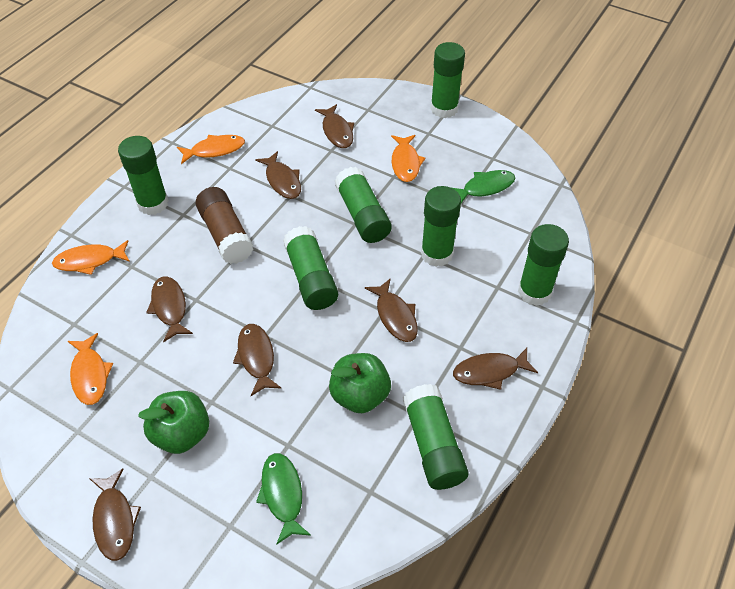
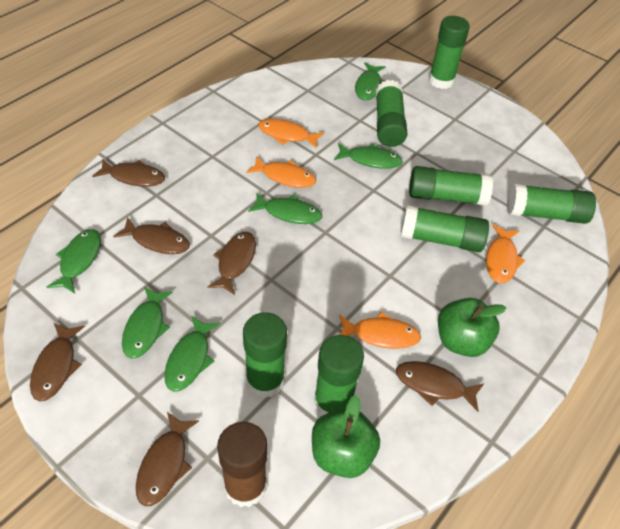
brown fish: 7 -> 6
green fish: 2 -> 6

